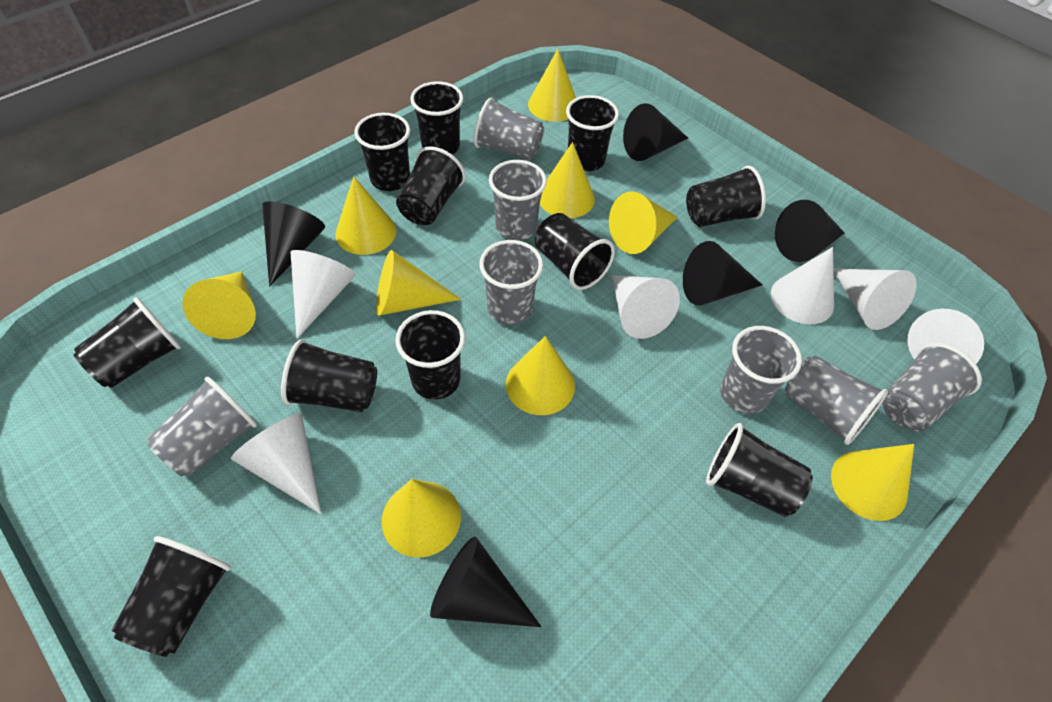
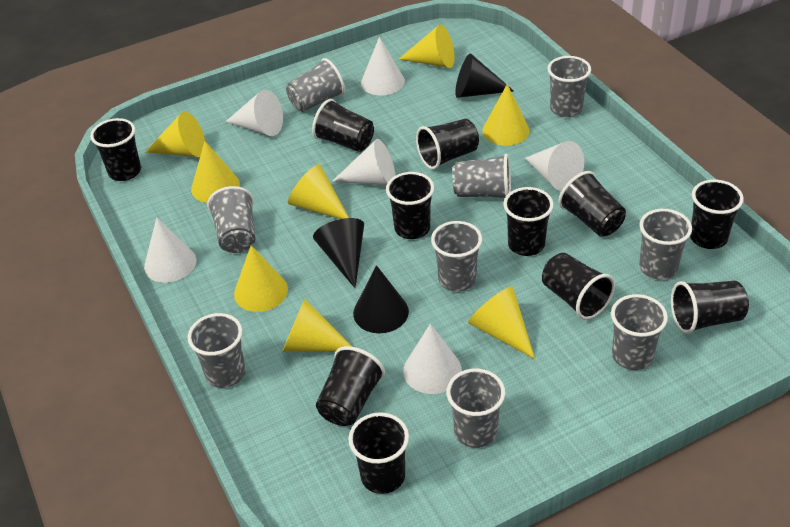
black cone: 5 -> 3
grey cup: 7 -> 9
yellow cone: 9 -> 8

